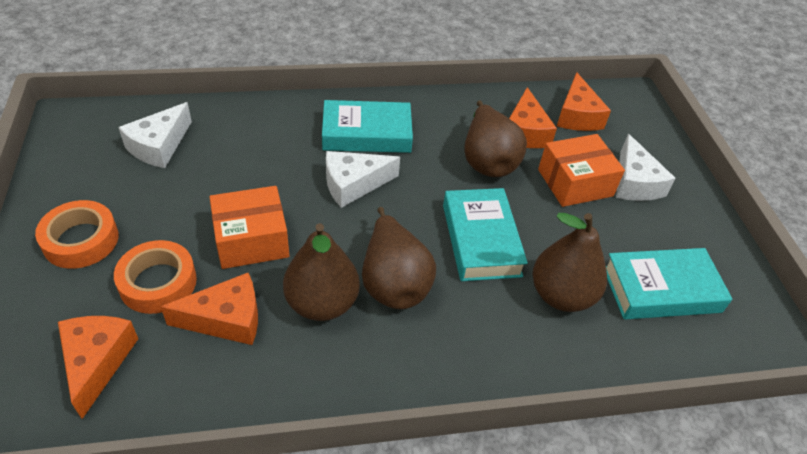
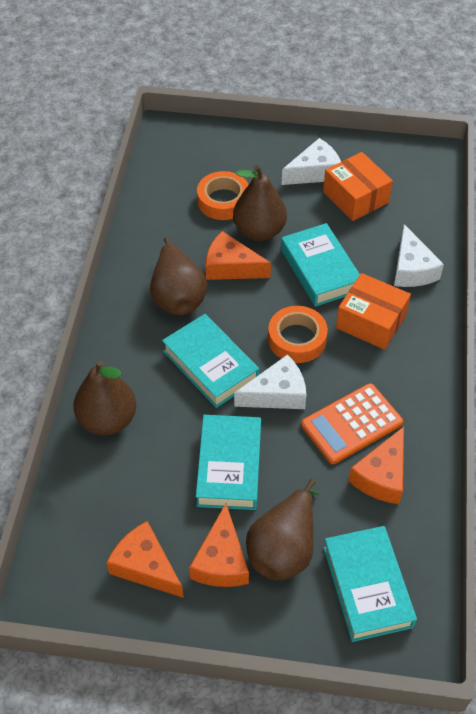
orange calculator: 0 -> 1
turquoise book: 3 -> 4

